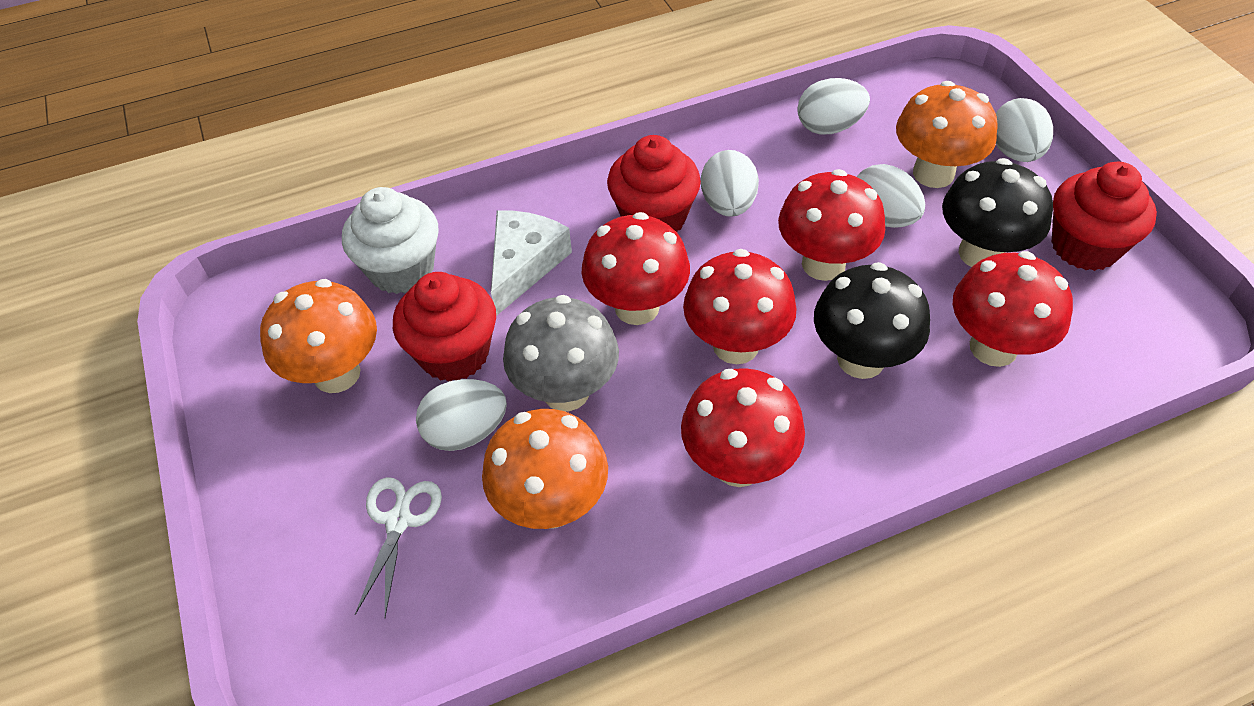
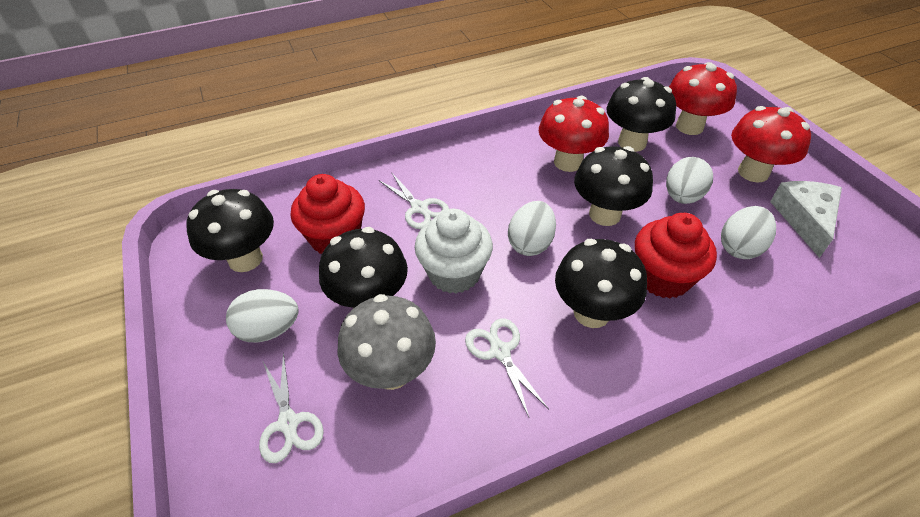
black mushroom: 2 -> 5
orange mushroom: 3 -> 0
red cupcake: 3 -> 2
red mushroom: 5 -> 3
white egg: 5 -> 4
white scissors: 1 -> 3

